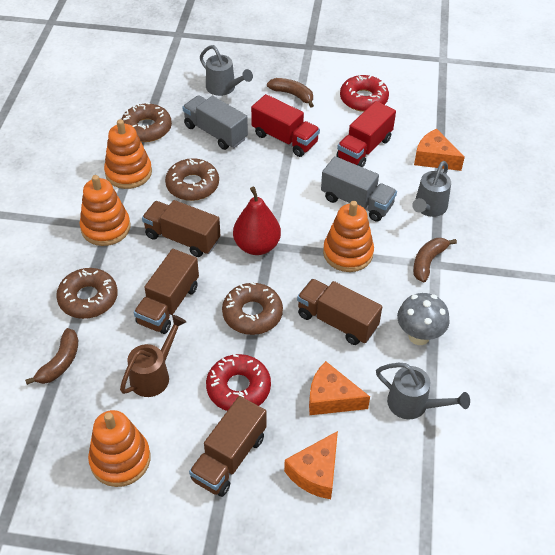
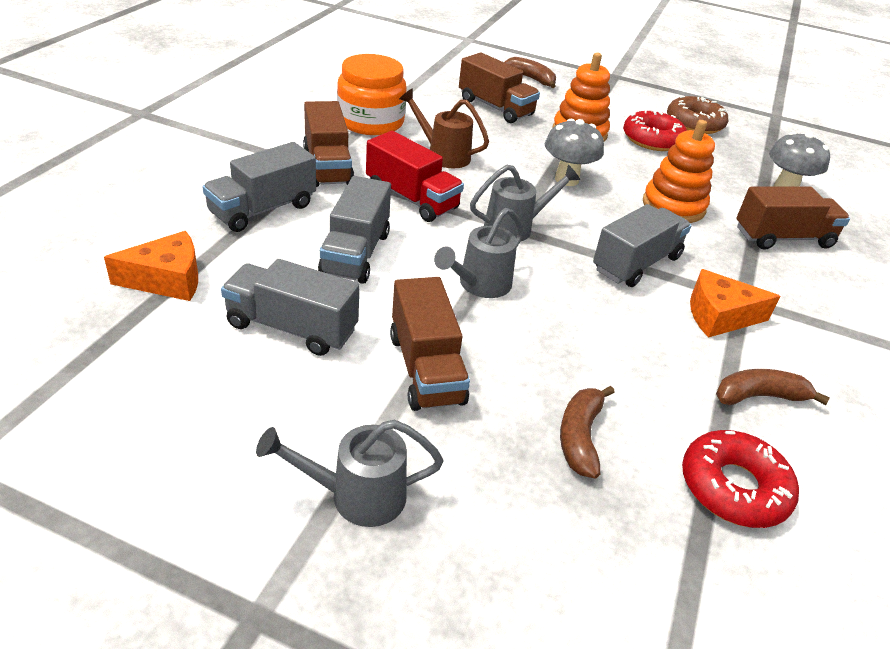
brown donut: 4 -> 1
grey mushroom: 1 -> 2
grey truck: 2 -> 4
orange cheese: 3 -> 2
orange jar: 0 -> 1
orange stacking toy: 4 -> 2
red pear: 1 -> 0
red truck: 2 -> 1

